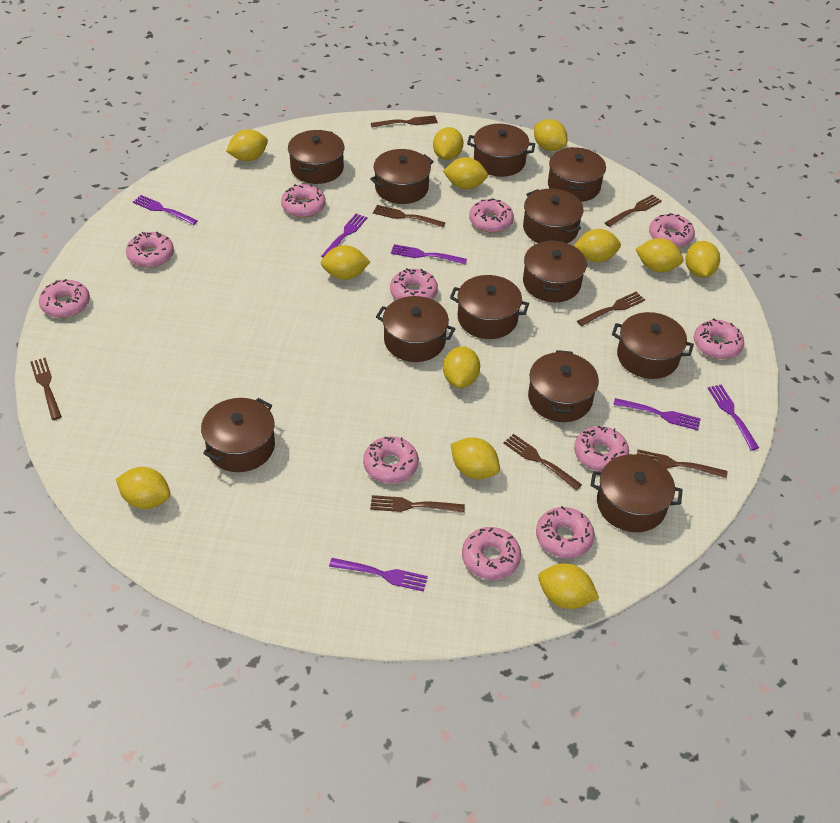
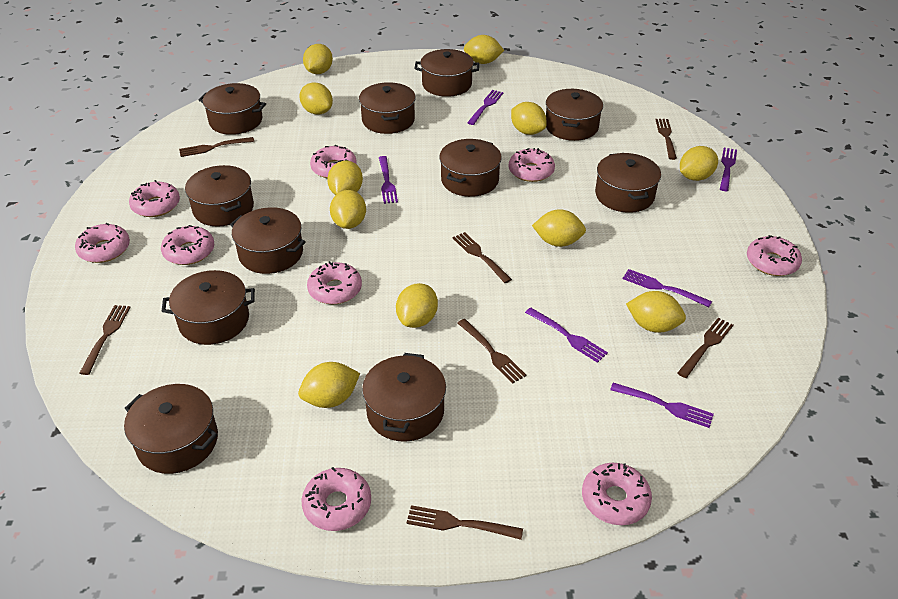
brown fork: 8 -> 7
brown pot: 12 -> 11
pink donut: 11 -> 9
yellow lemon: 12 -> 11

